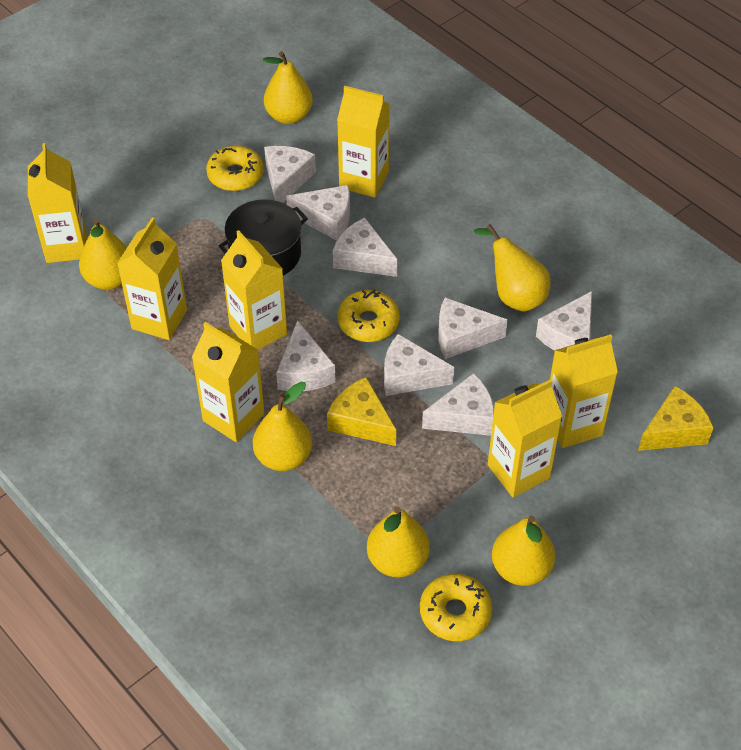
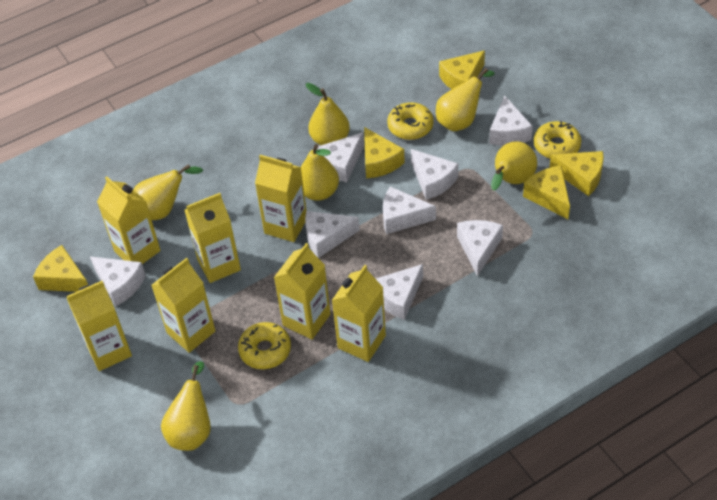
black pot: 1 -> 0
yellow cheese: 2 -> 5

